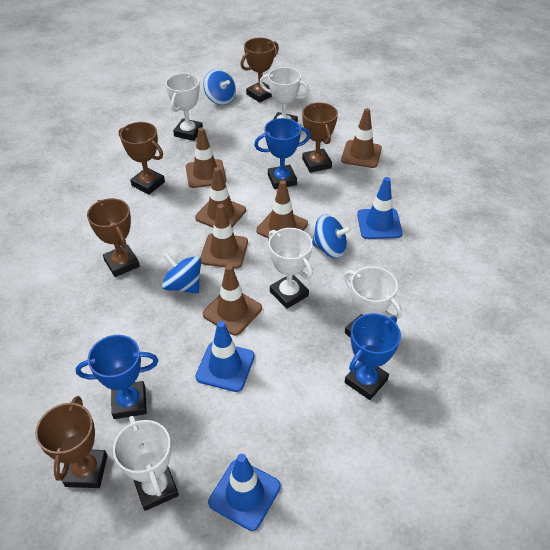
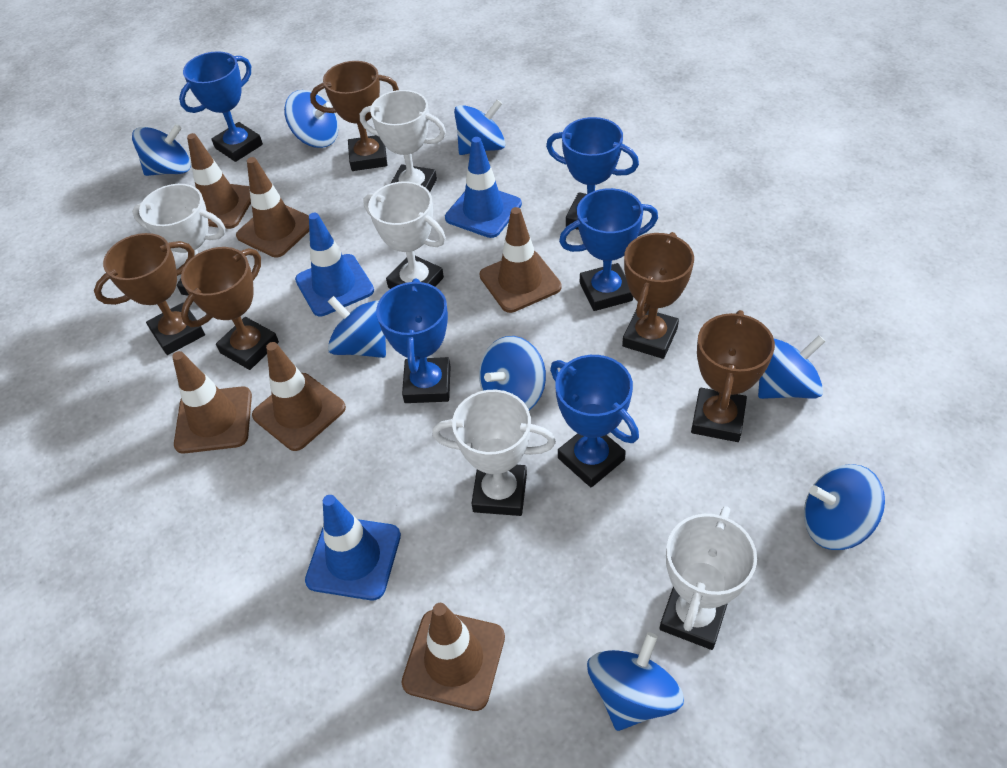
blue spinning top: 3 -> 8
blue trophy: 3 -> 5

